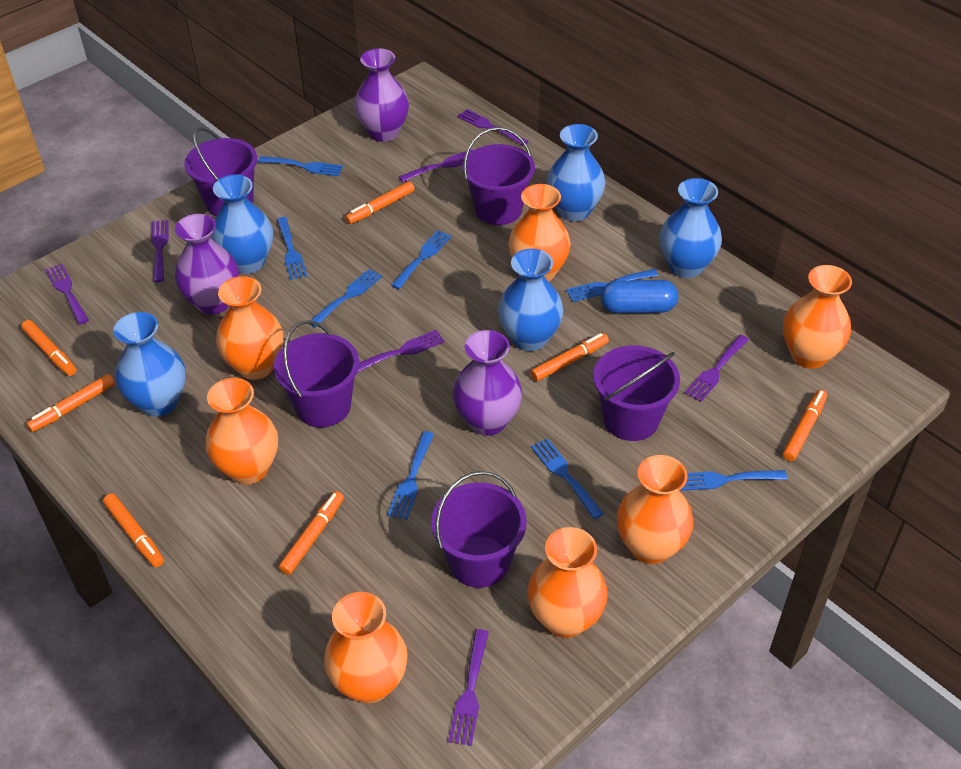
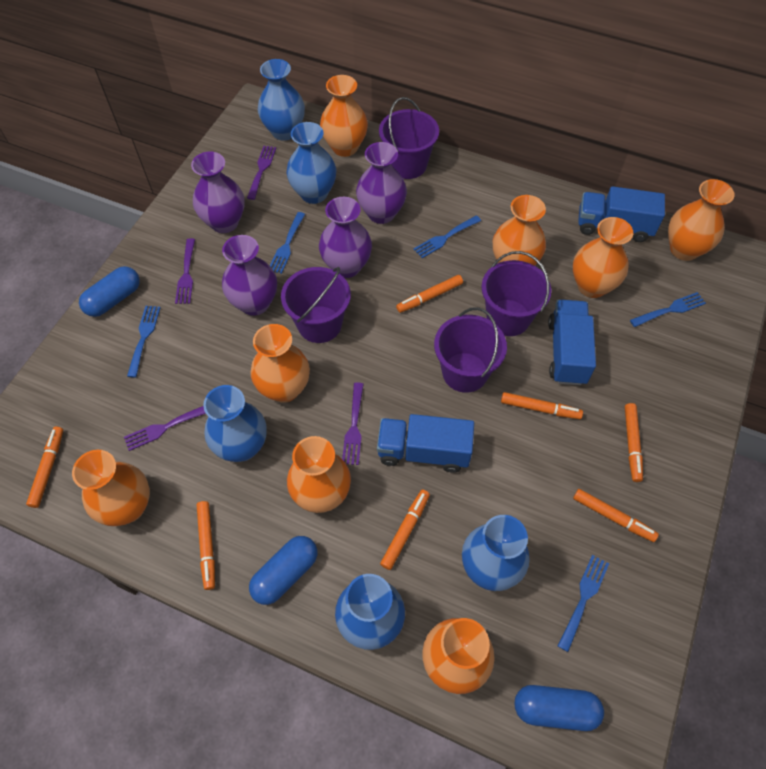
blue capsule: 1 -> 3
blue fork: 8 -> 5
blue truck: 0 -> 3
orange vase: 7 -> 8
purple bucket: 5 -> 4
purple fork: 7 -> 4
purple vase: 3 -> 4

